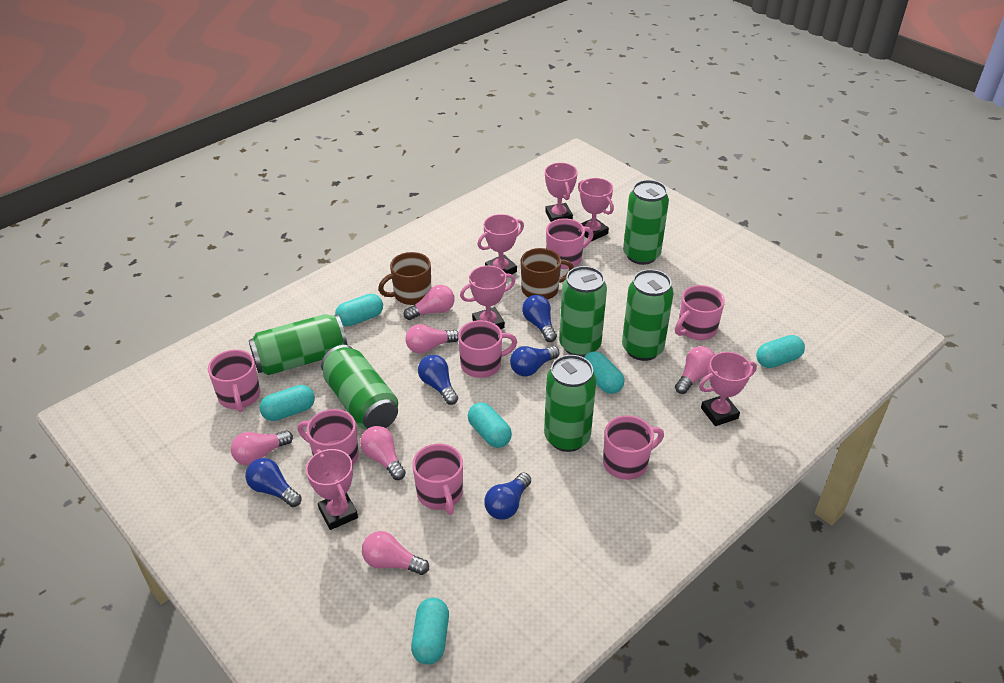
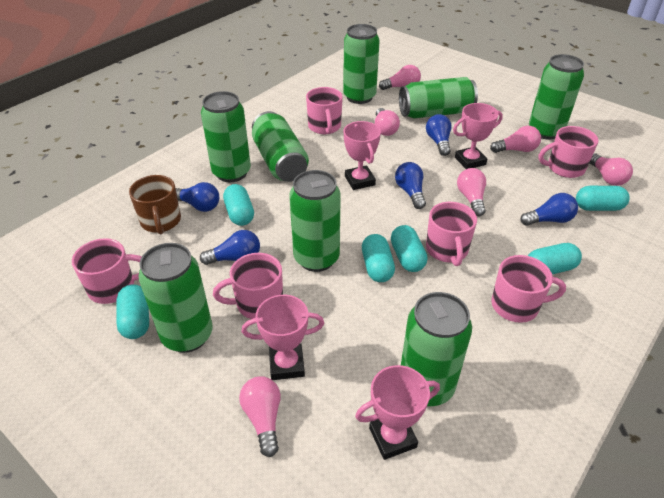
brown mug: 2 -> 1
green can: 6 -> 8
pink mug: 7 -> 6
pink trophy: 6 -> 4

